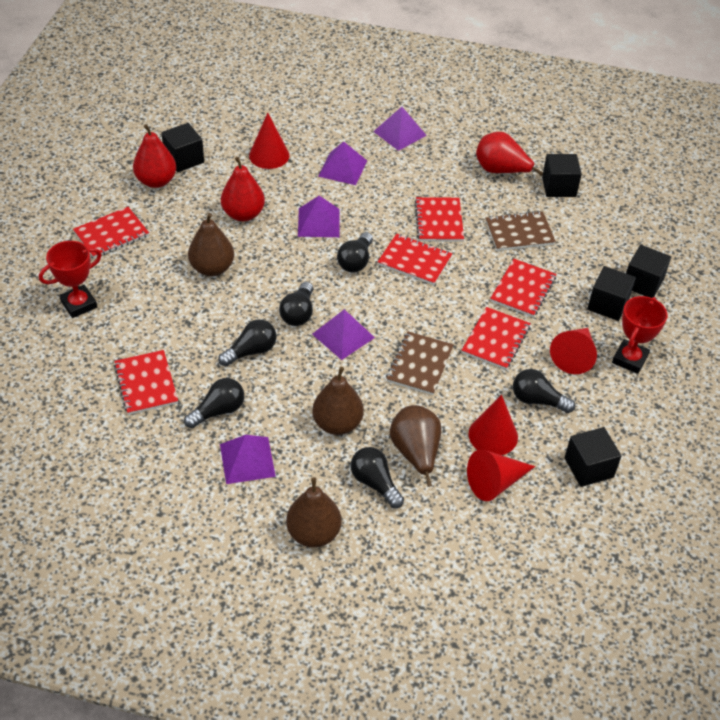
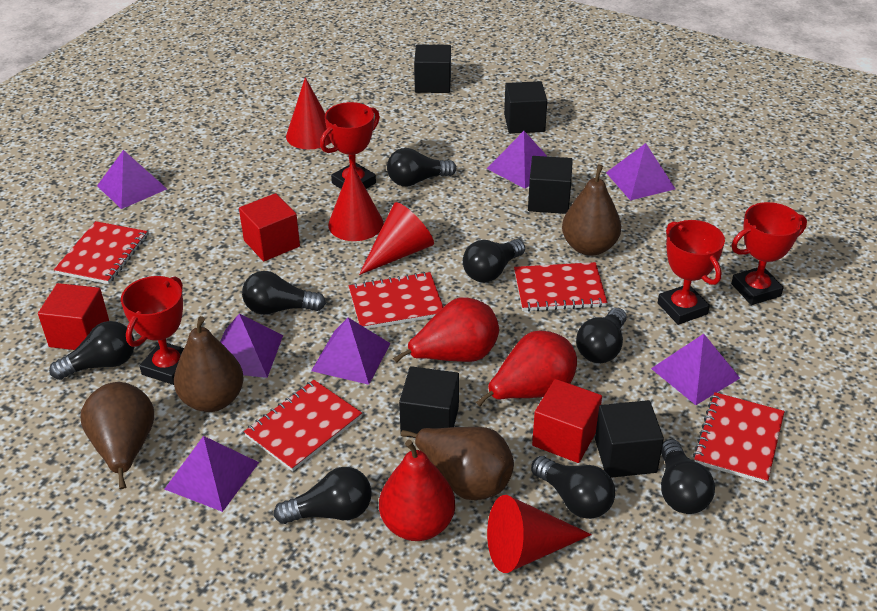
black light bulb: 6 -> 8
brown notebook: 2 -> 0
purple pyramid: 5 -> 7
red cube: 0 -> 3
red notebook: 6 -> 5
red trophy: 2 -> 4

